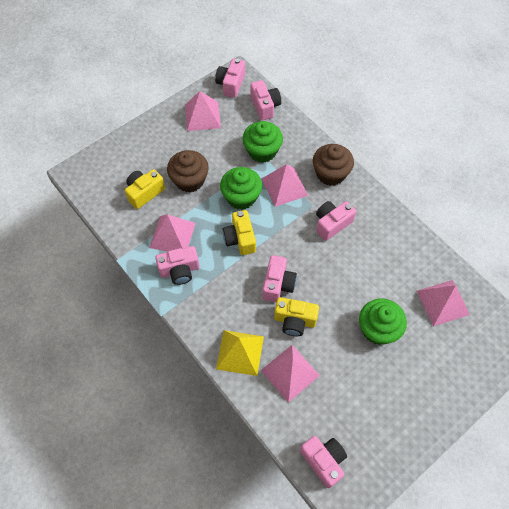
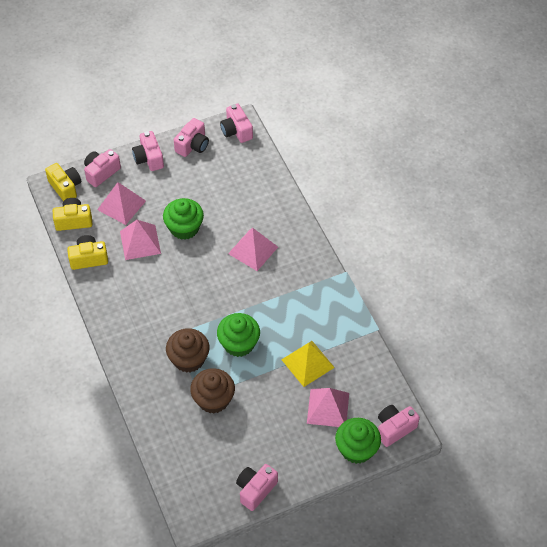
pink pyramid: 5 -> 4

